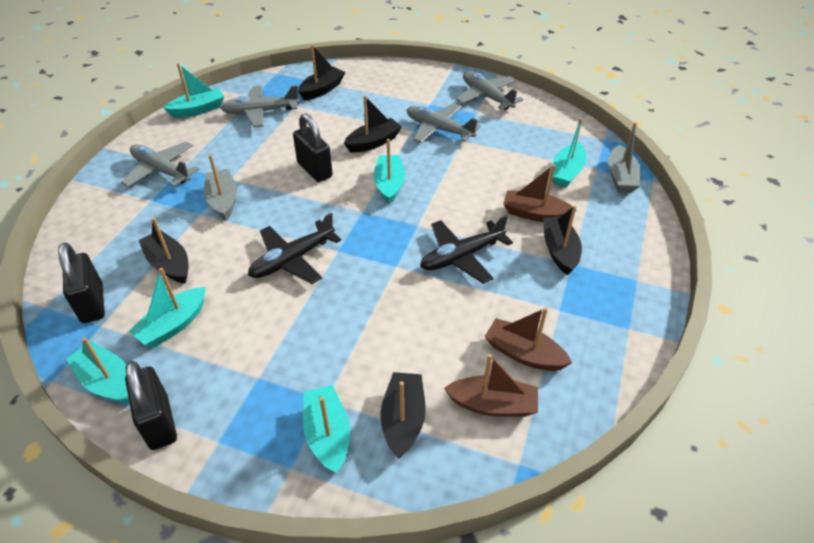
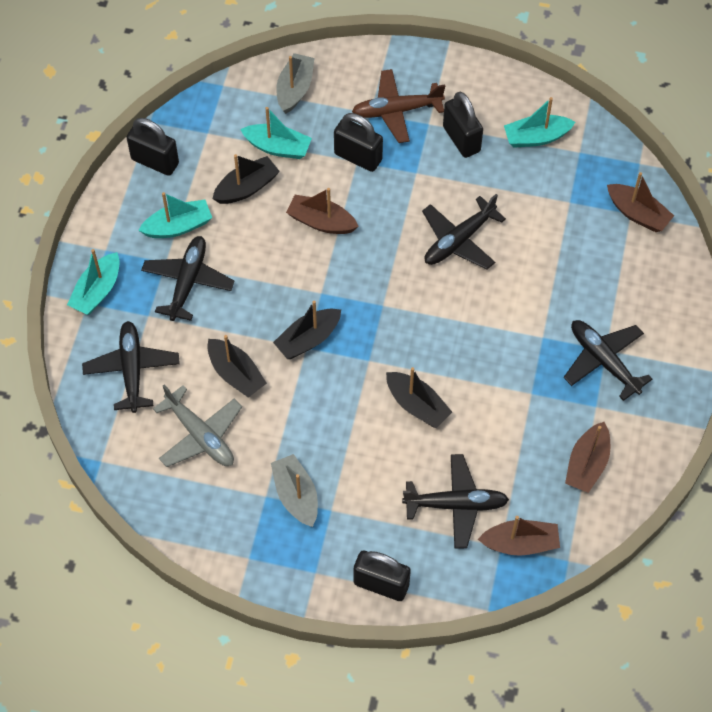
black boat: 5 -> 4
black padlock: 3 -> 4
black plane: 2 -> 5
brown boat: 3 -> 4
brown plane: 0 -> 1
grey plane: 4 -> 1
turquoise boat: 6 -> 4

